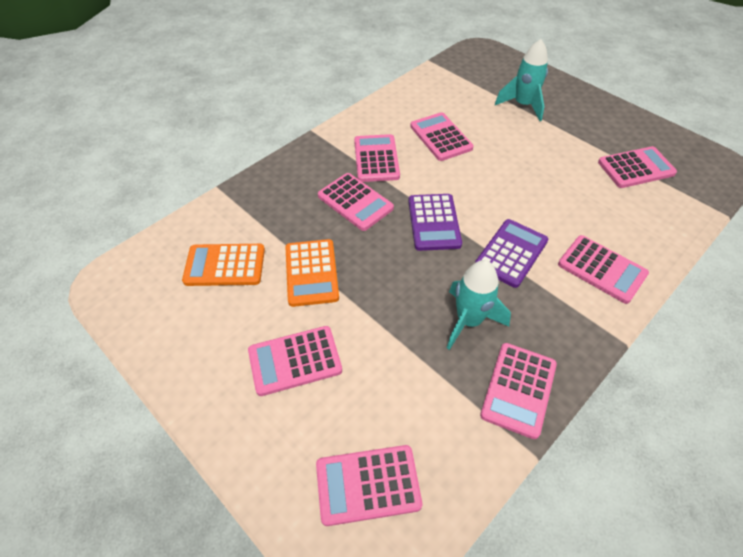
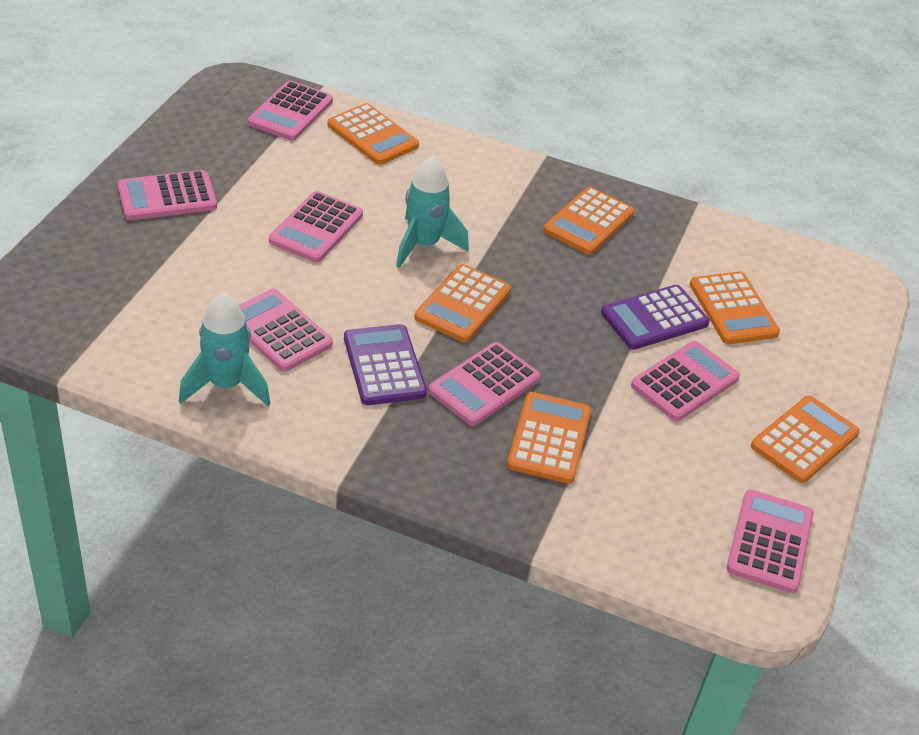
orange calculator: 2 -> 6
pink calculator: 8 -> 7

